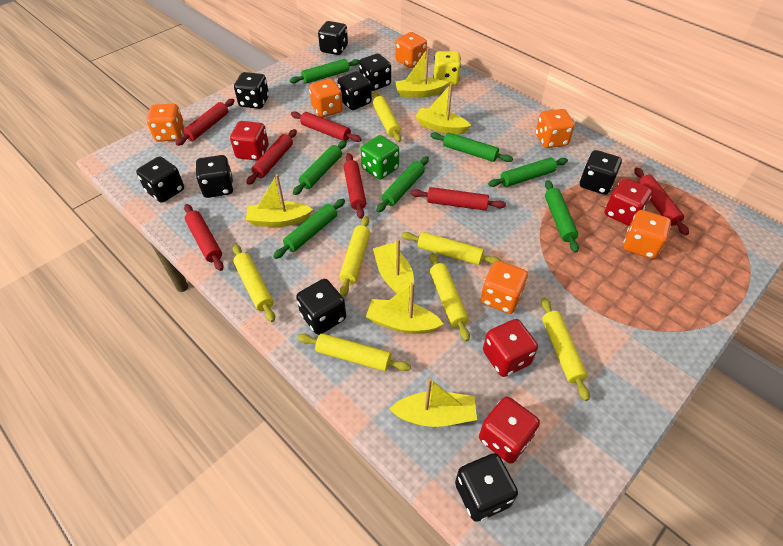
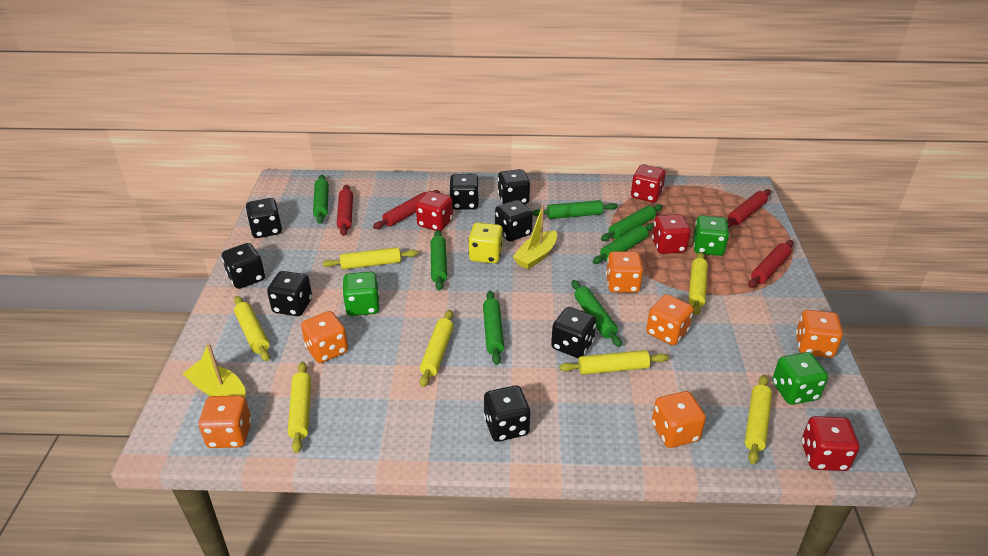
black dice: 9 -> 8
green dice: 1 -> 3
red rolling pin: 7 -> 4
yellow boat: 6 -> 2

